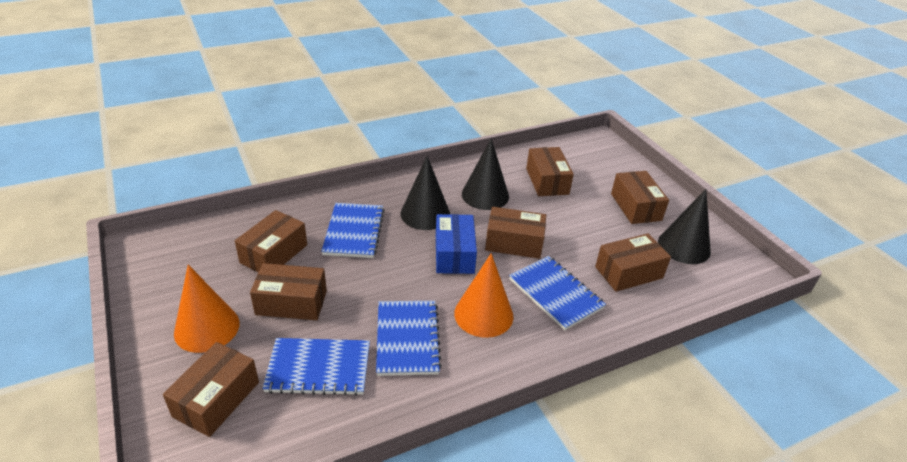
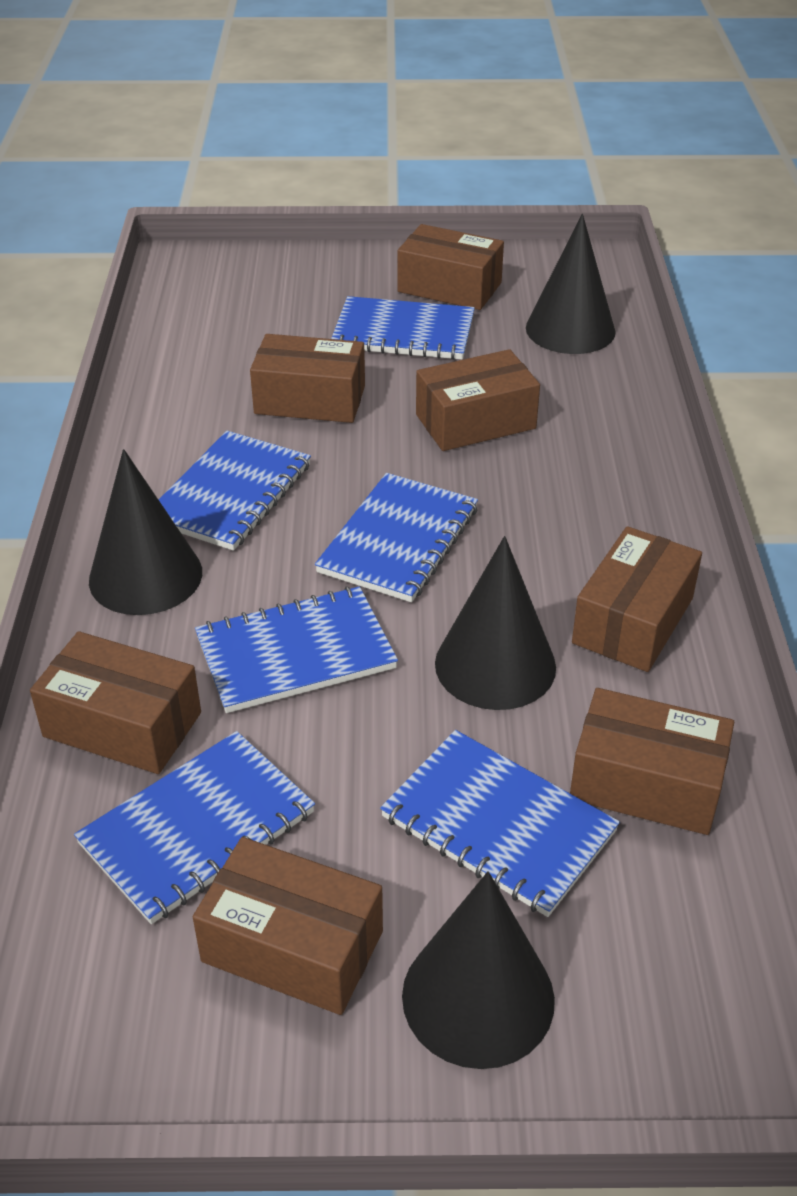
black cone: 3 -> 4
blue box: 1 -> 0
blue notebook: 4 -> 6
orange cone: 2 -> 0

